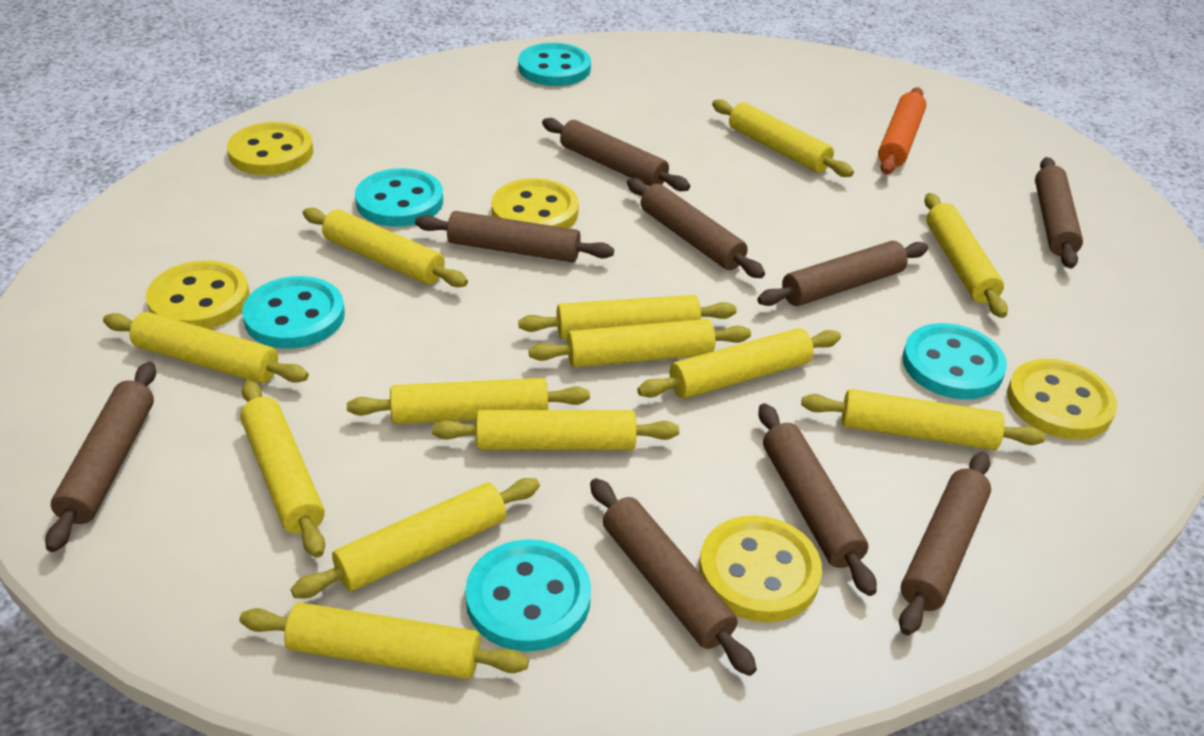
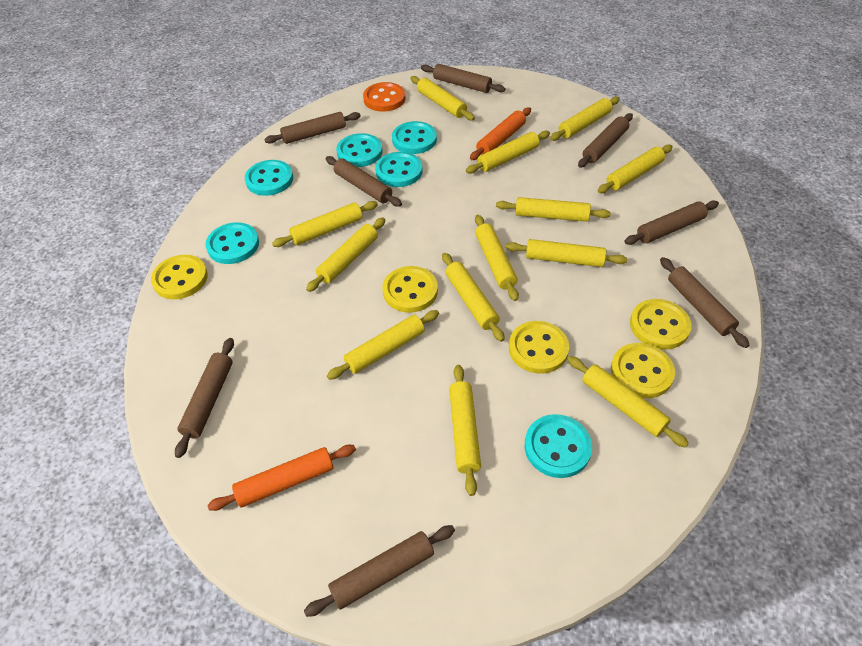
brown rolling pin: 9 -> 8
orange button: 0 -> 1
orange rolling pin: 1 -> 2
turquoise button: 5 -> 6

